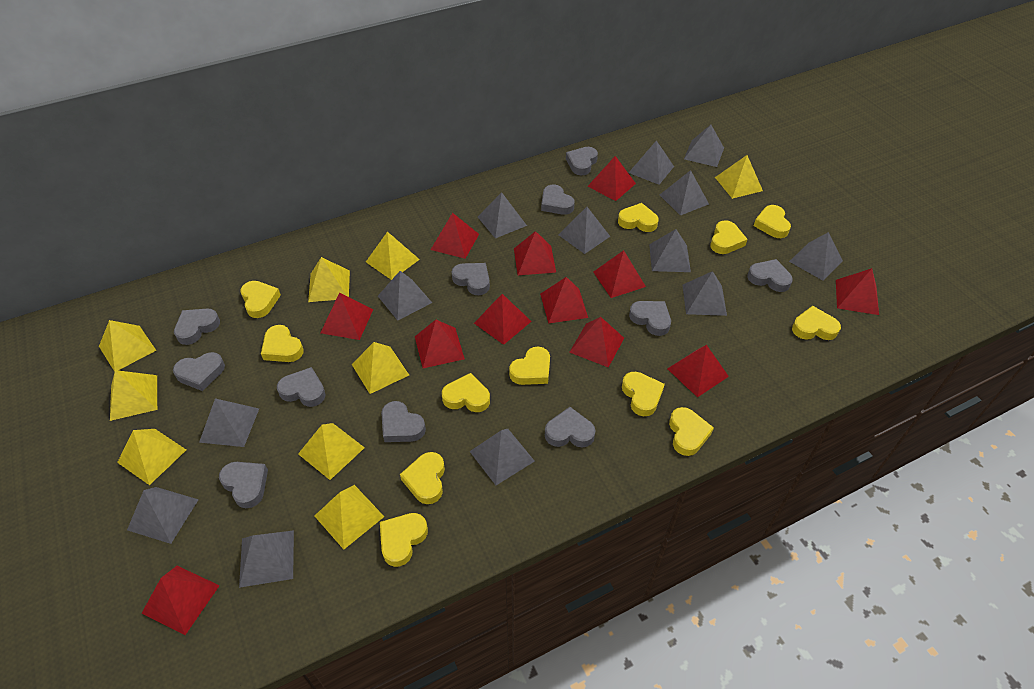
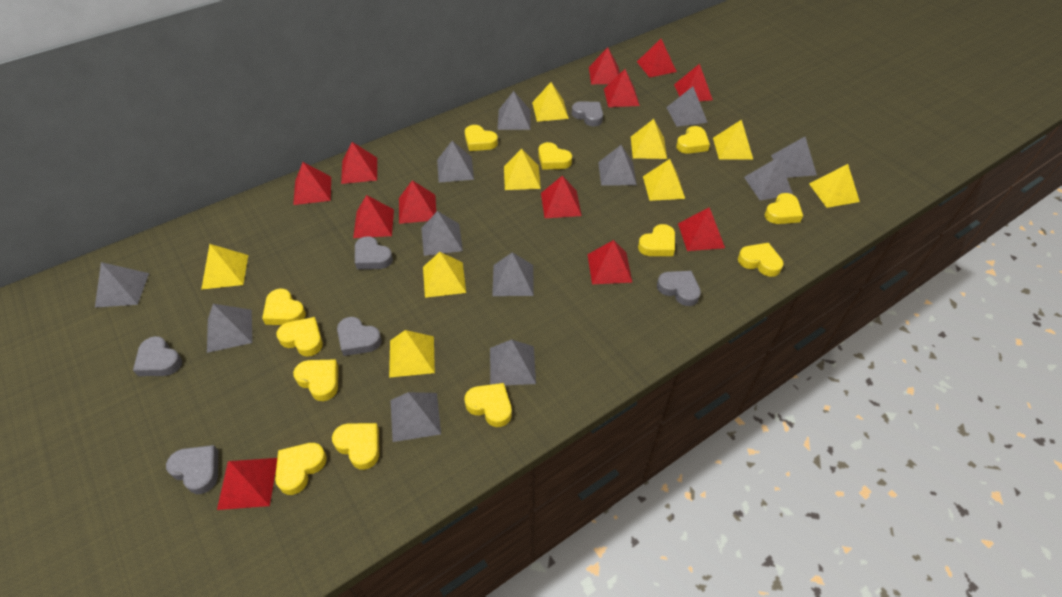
grey heart: 11 -> 6
grey pyramid: 13 -> 12

